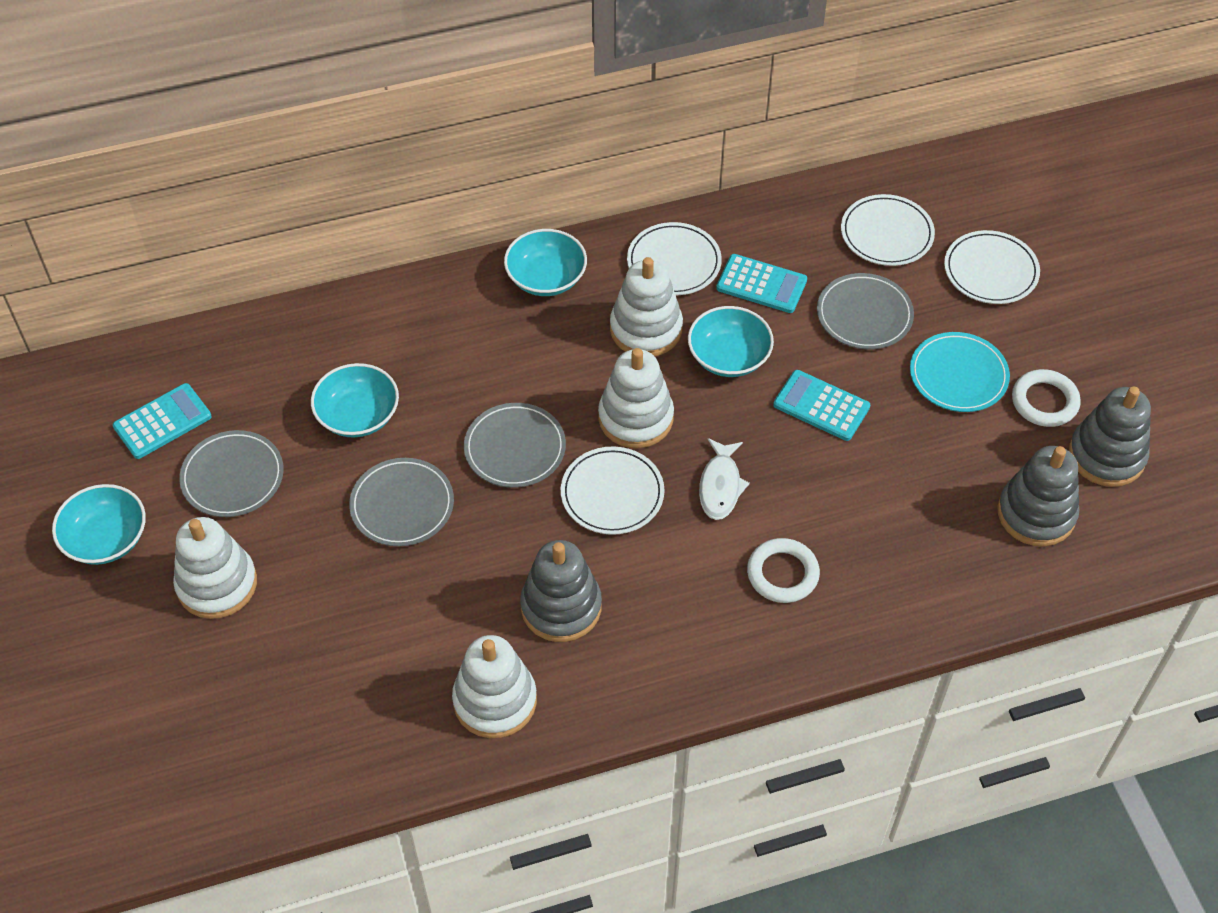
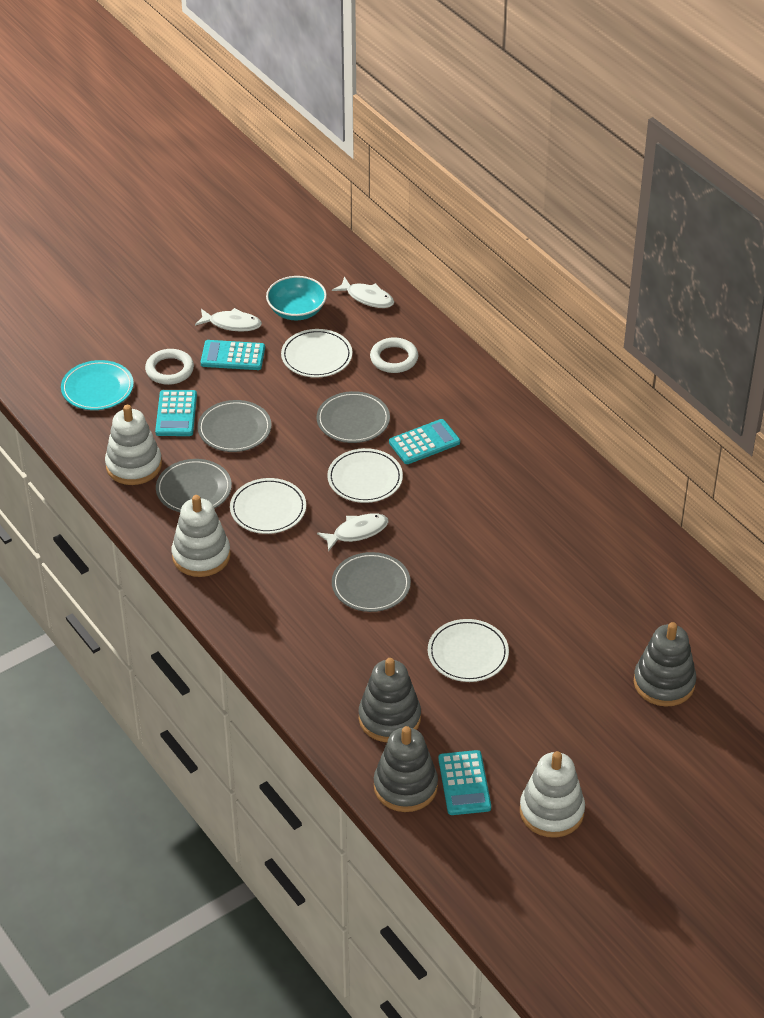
turquoise bowl: 4 -> 1
turquoise calculator: 3 -> 4
white fish: 1 -> 3
white stacking toy: 4 -> 3

